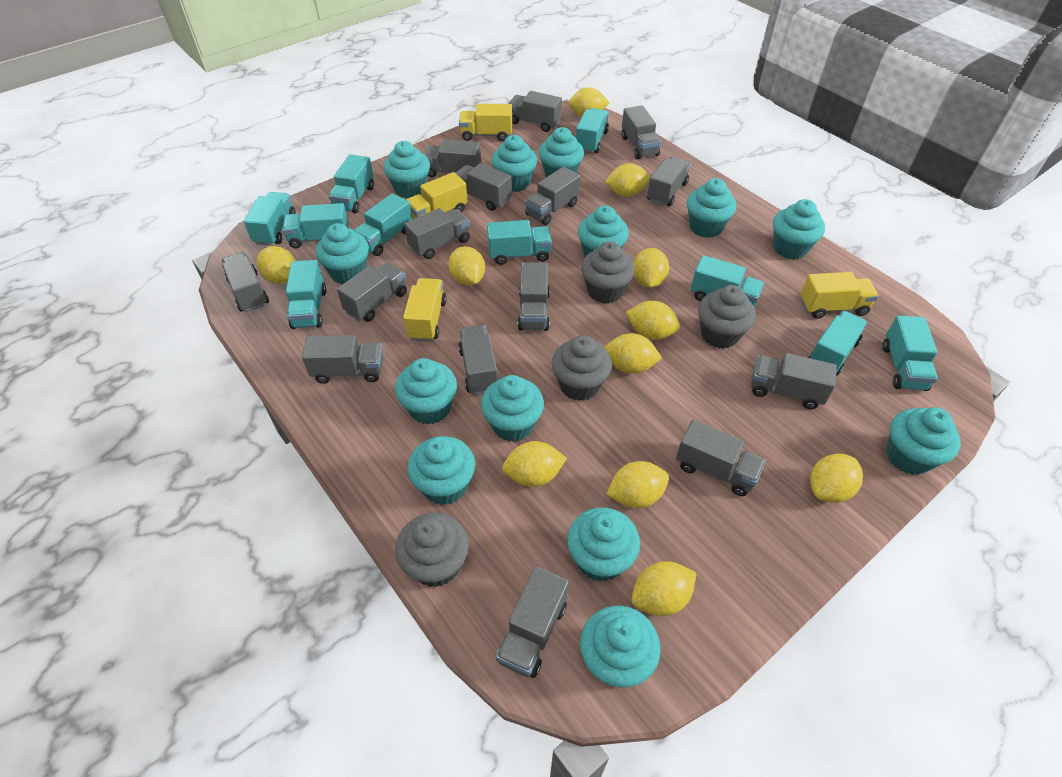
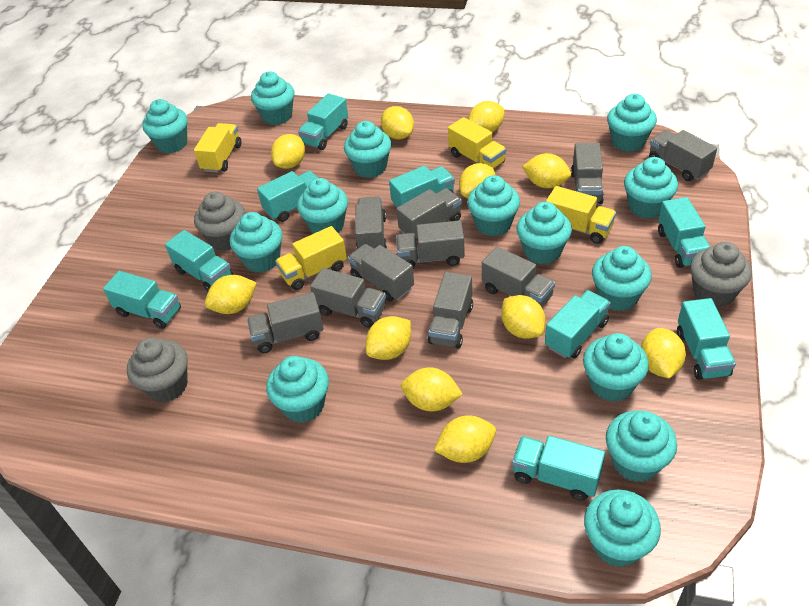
grey cupcake: 4 -> 3
grey truck: 15 -> 10
turquoise cupcake: 13 -> 14
turquoise truck: 10 -> 9

